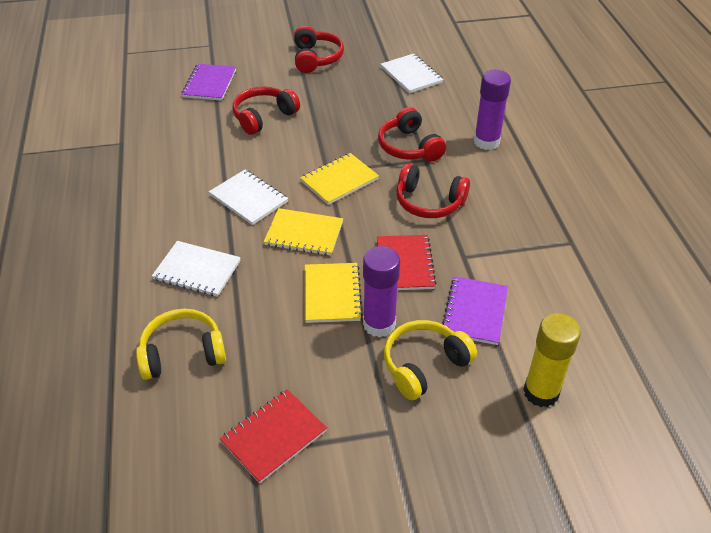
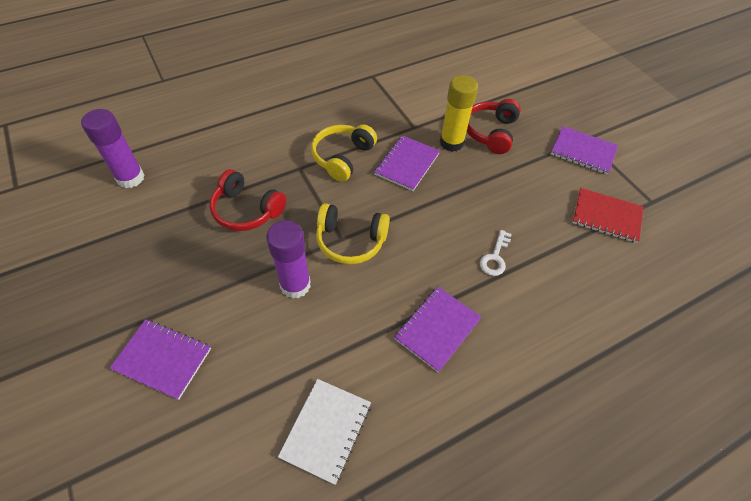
purple notebook: 2 -> 4
red headphones: 4 -> 2
red notebook: 2 -> 1
white key: 0 -> 1
white notebook: 3 -> 1
yellow notebook: 3 -> 0

